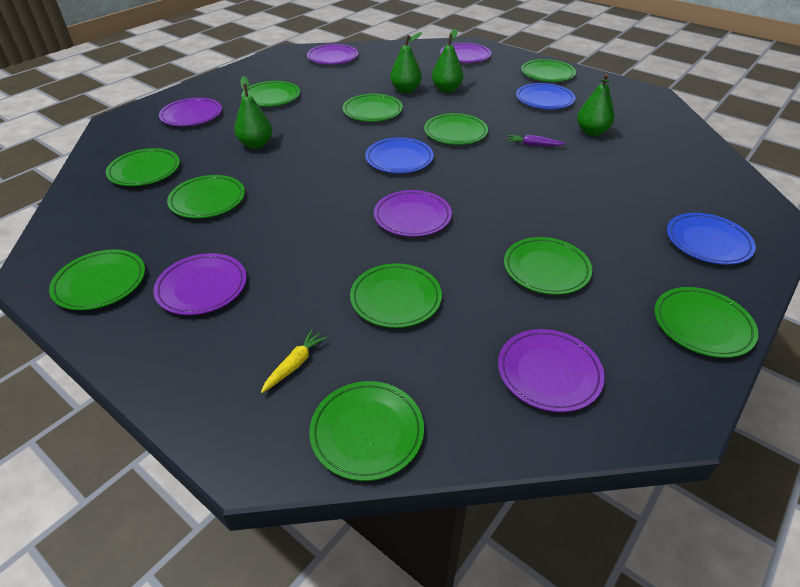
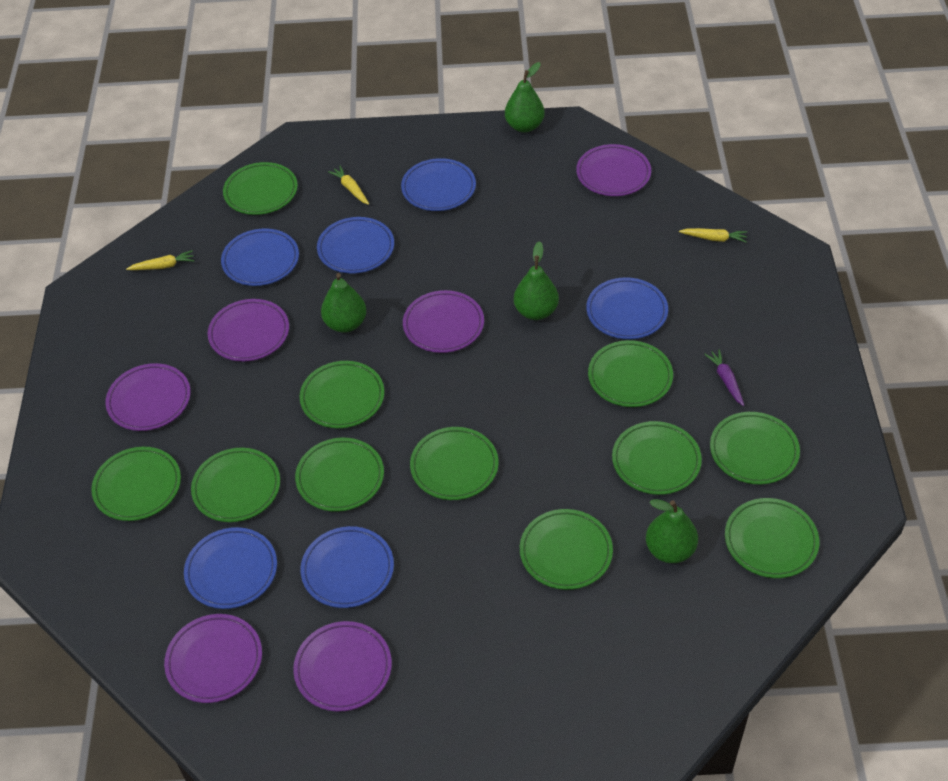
blue plate: 3 -> 6
yellow carrot: 1 -> 3

